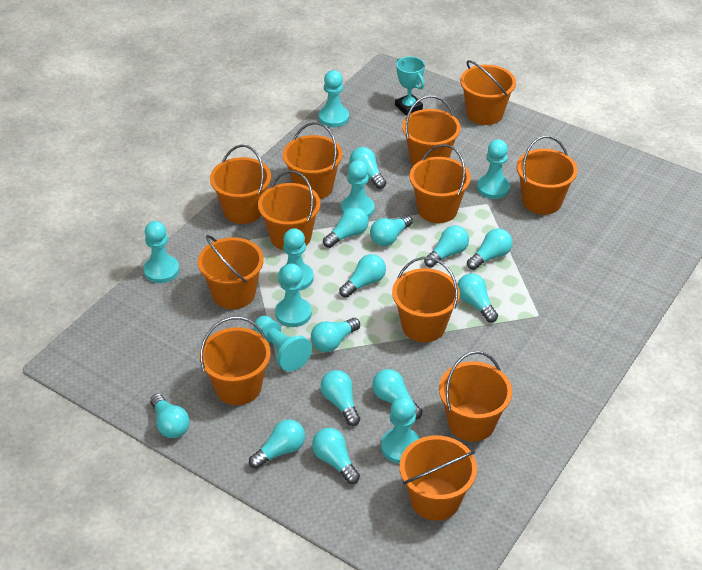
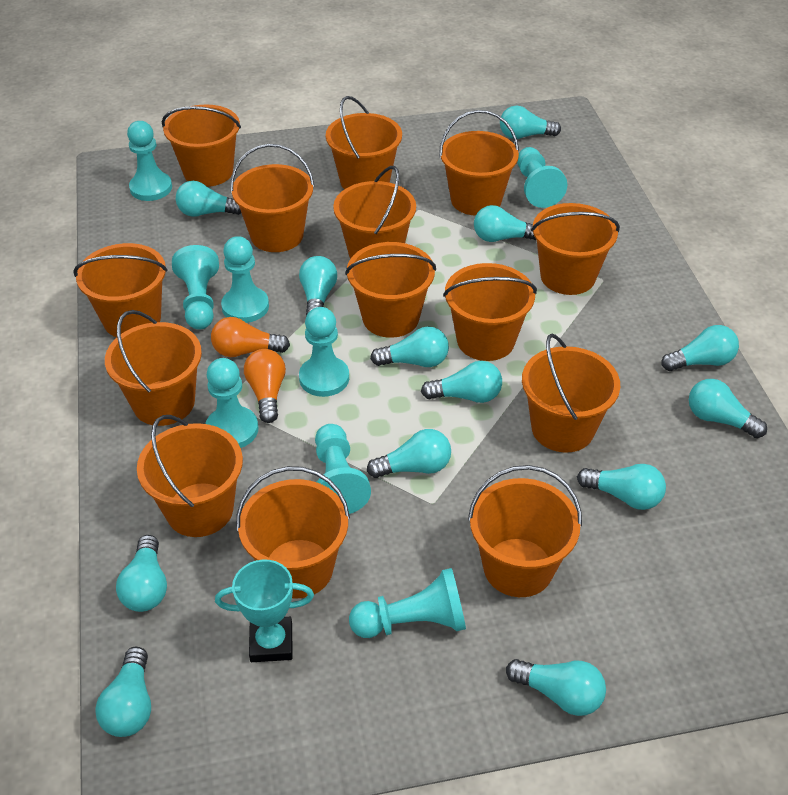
orange bucket: 12 -> 14
orange light bulb: 0 -> 2

